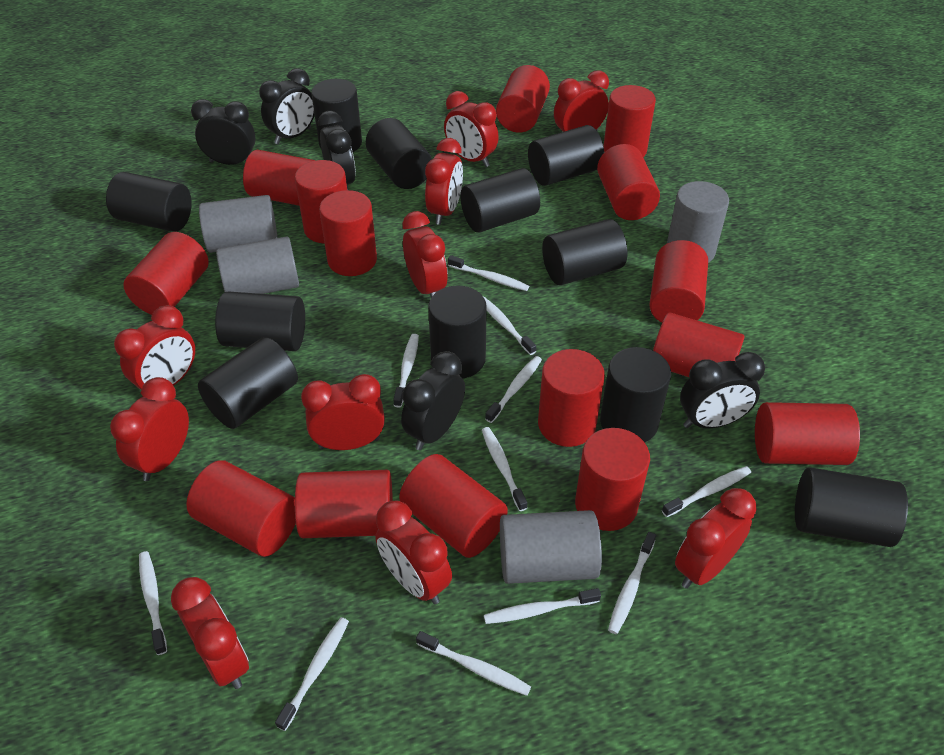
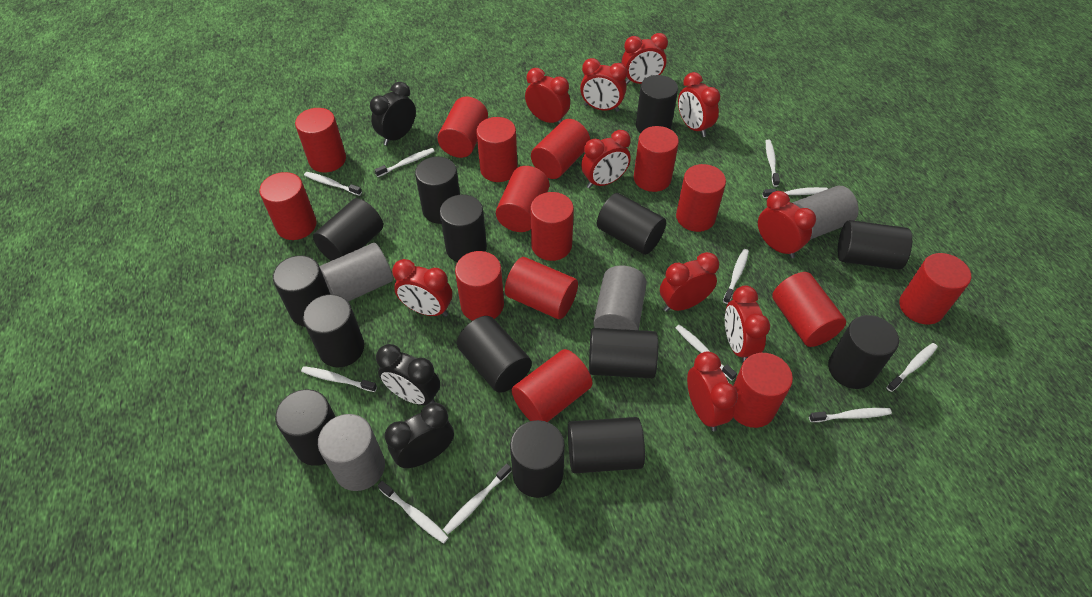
black clock: 5 -> 3
black cylinder: 11 -> 14

